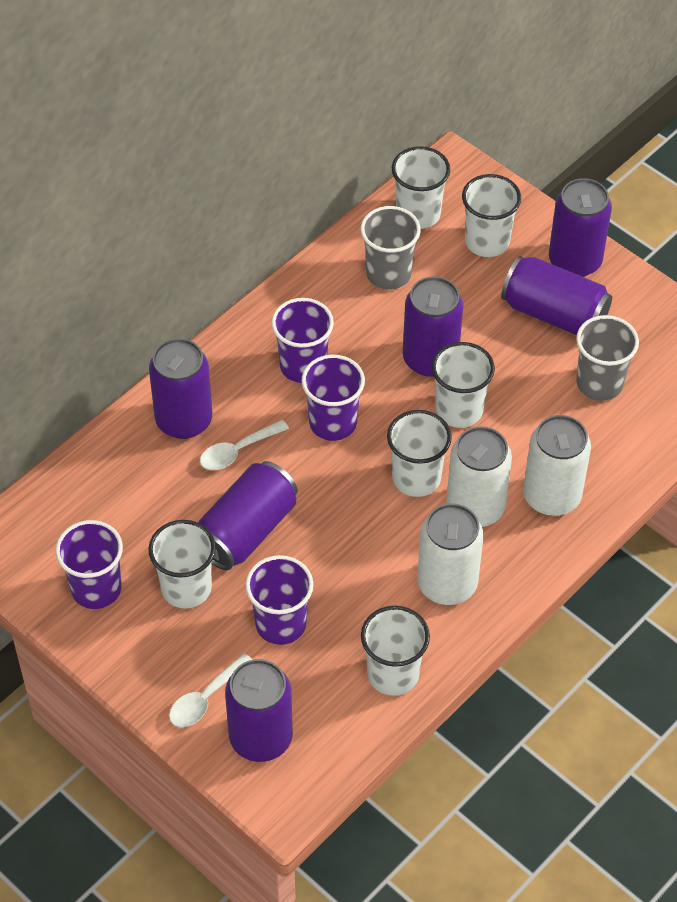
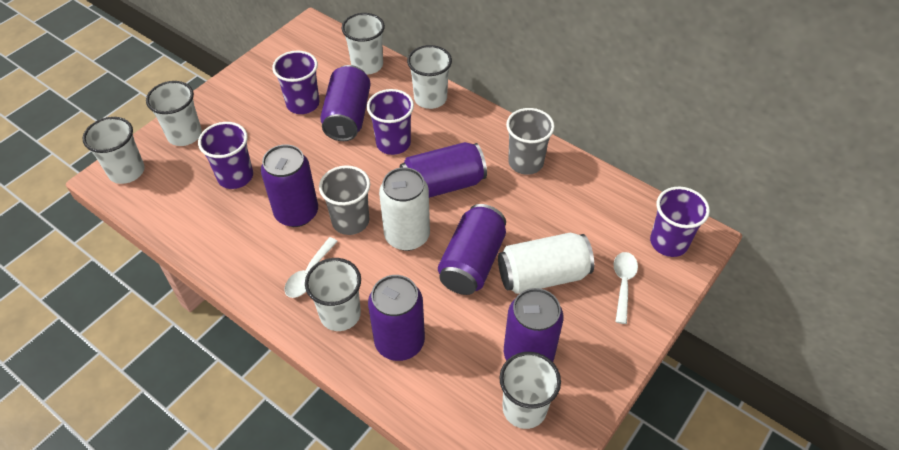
white can: 3 -> 2

